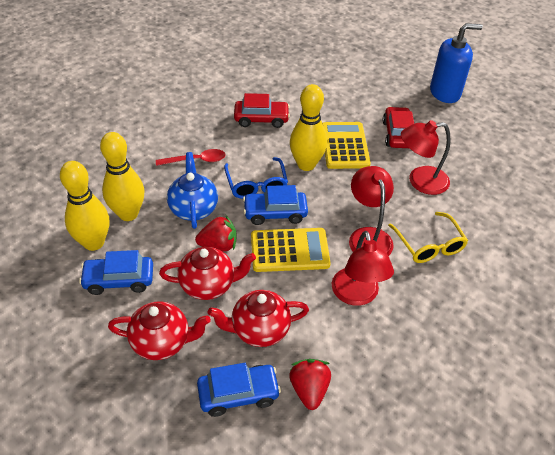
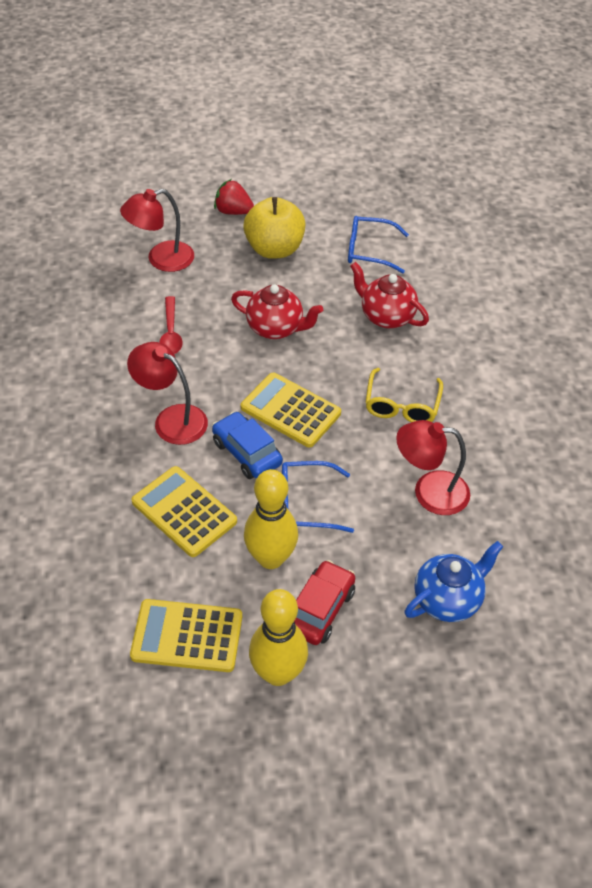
blue car: 3 -> 1
blue glasses: 1 -> 2
blue soap dispenser: 1 -> 0
red car: 2 -> 1
red strawberry: 2 -> 1
red teapot: 3 -> 2
yellow apple: 0 -> 1
yellow bowling pin: 3 -> 2
yellow calculator: 2 -> 3

